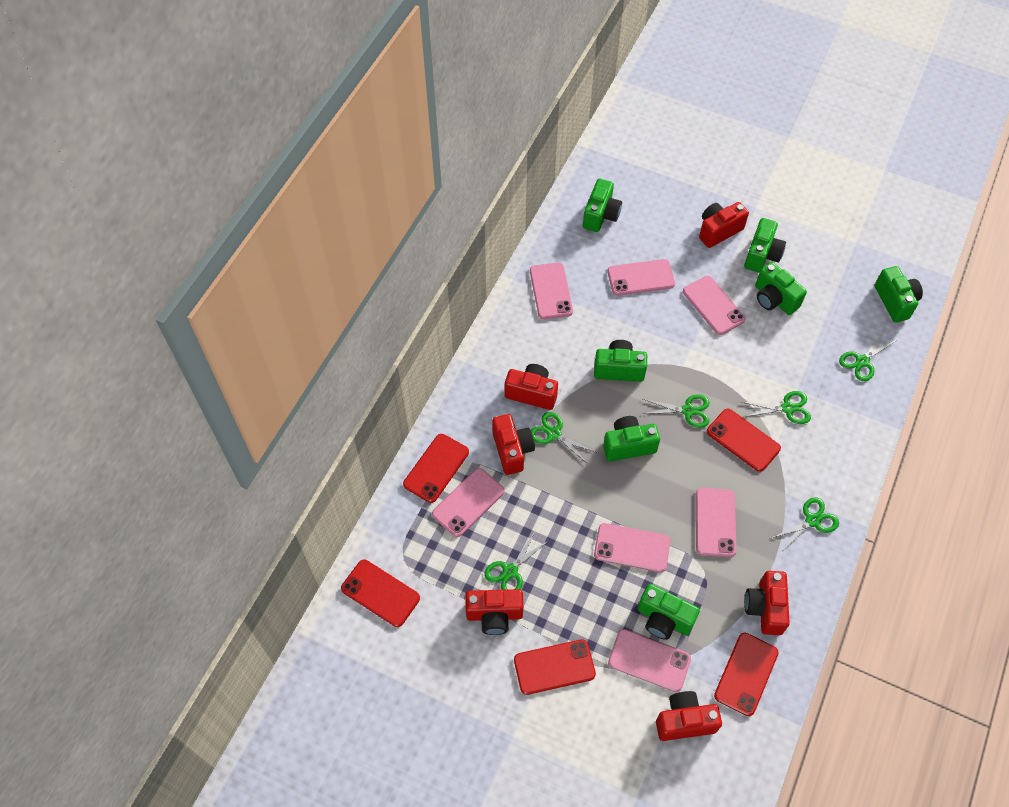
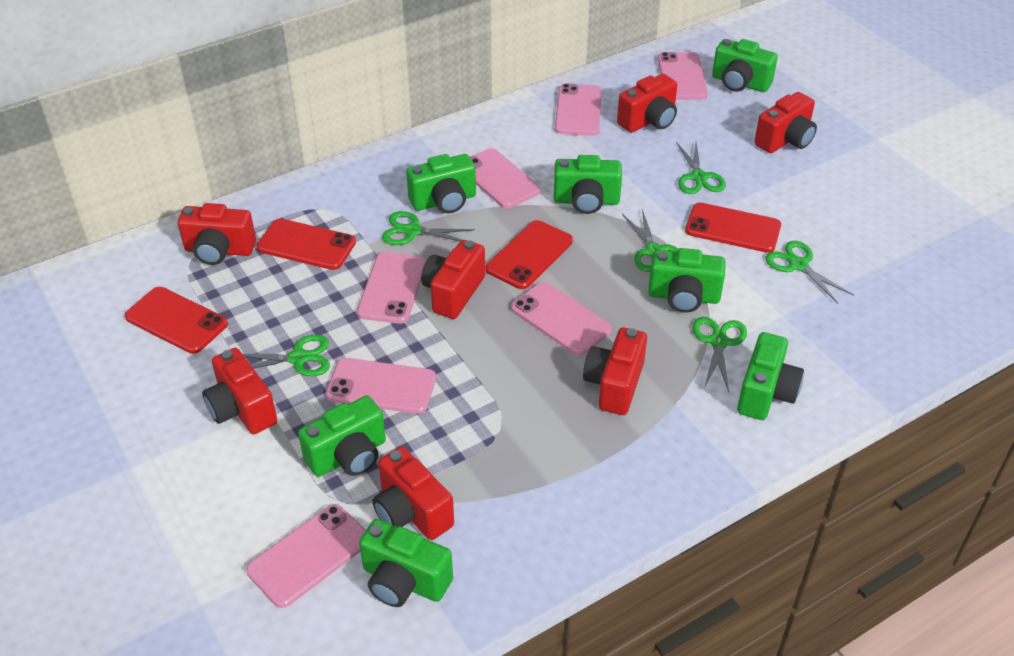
red camera: 6 -> 7
red phone: 5 -> 4

